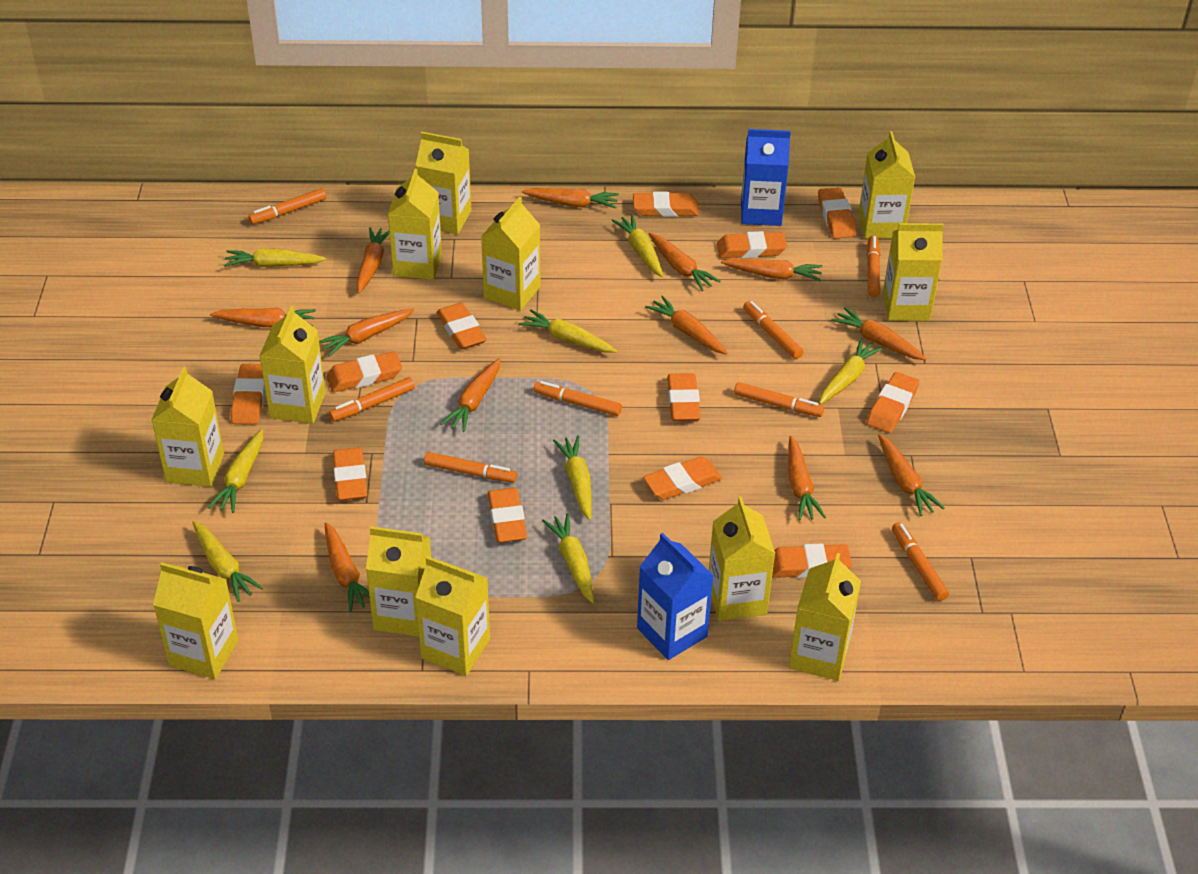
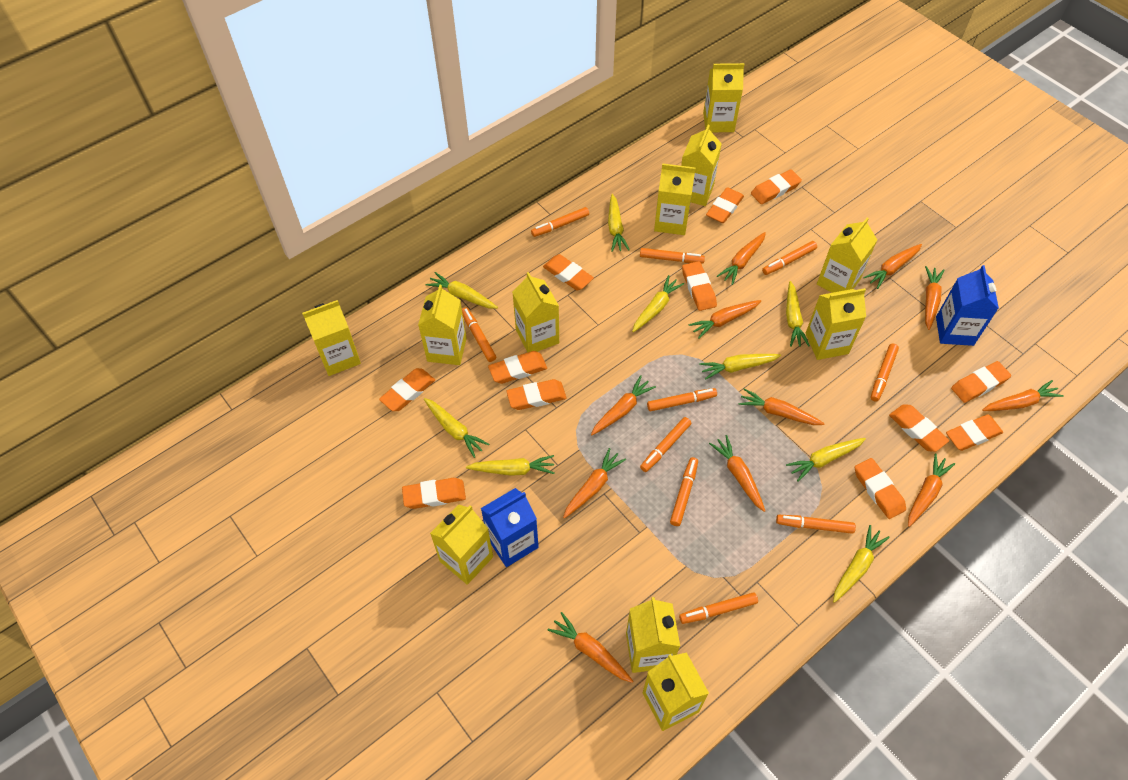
orange carrot: 12 -> 11
orange marker: 8 -> 10
yellow carrot: 8 -> 9
yellow carton: 12 -> 11

